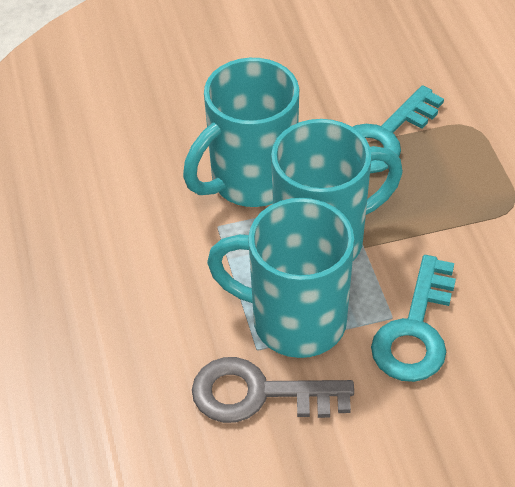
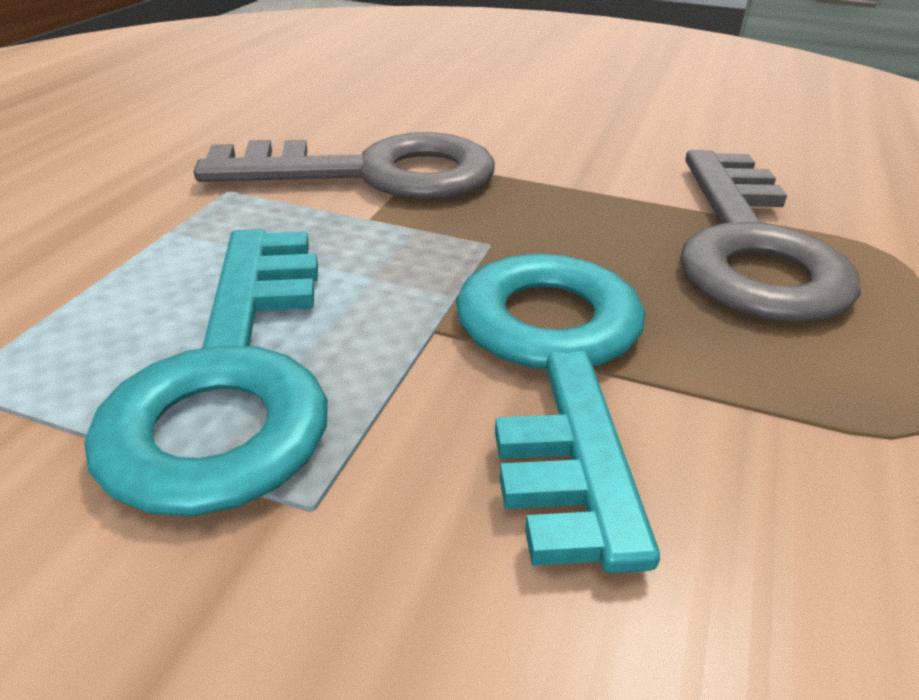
grey key: 1 -> 2
turquoise mug: 3 -> 0

